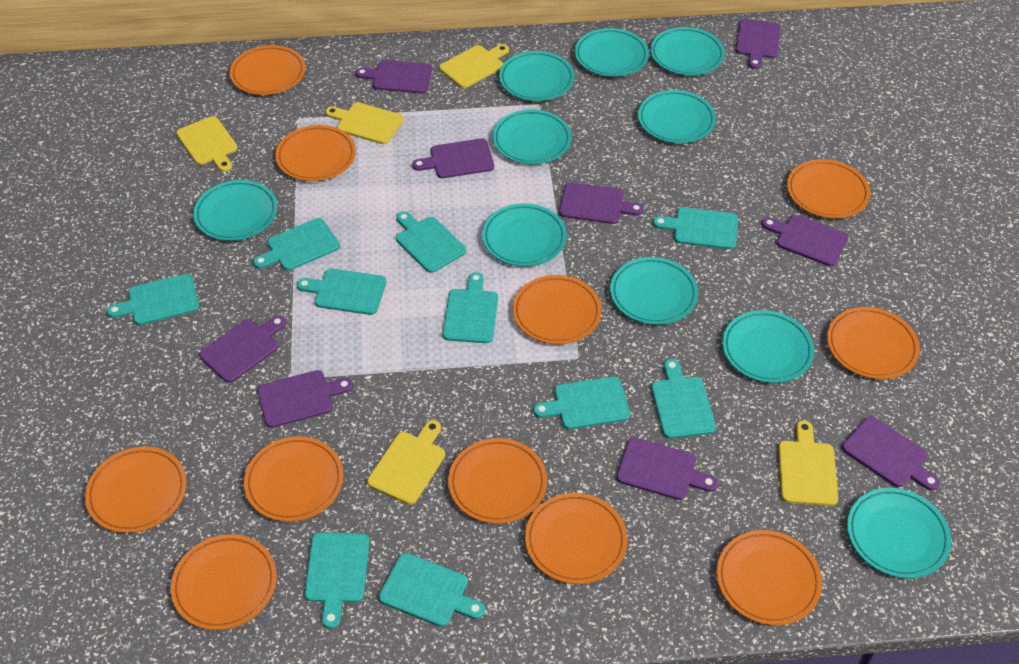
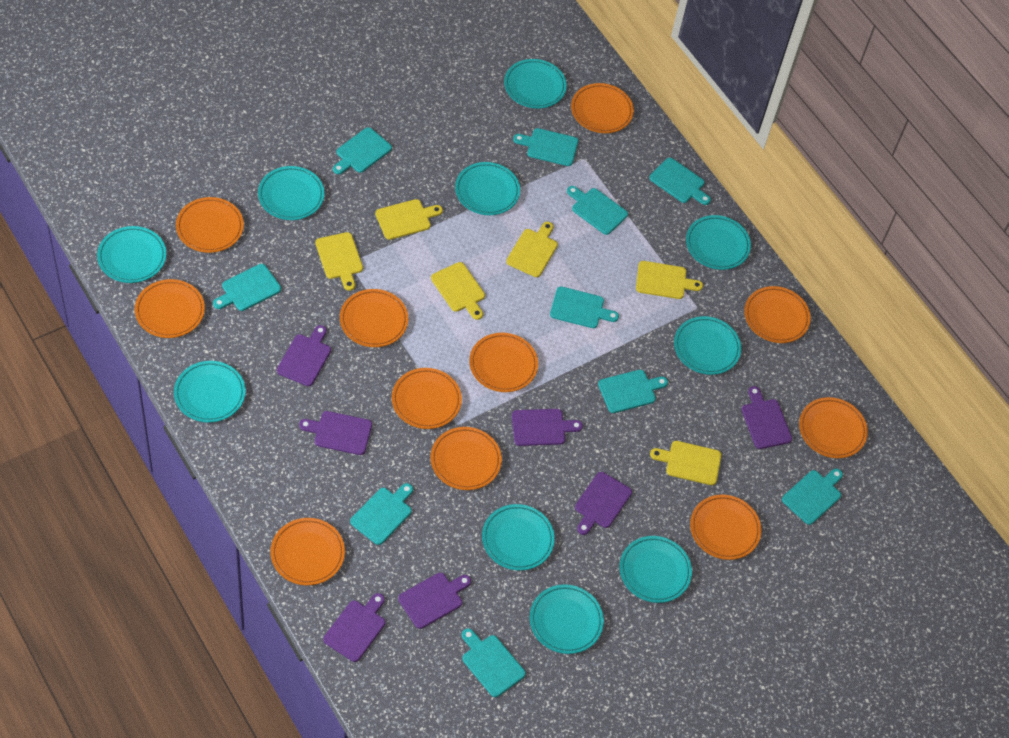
purple cutting board: 9 -> 7
yellow cutting board: 5 -> 6

